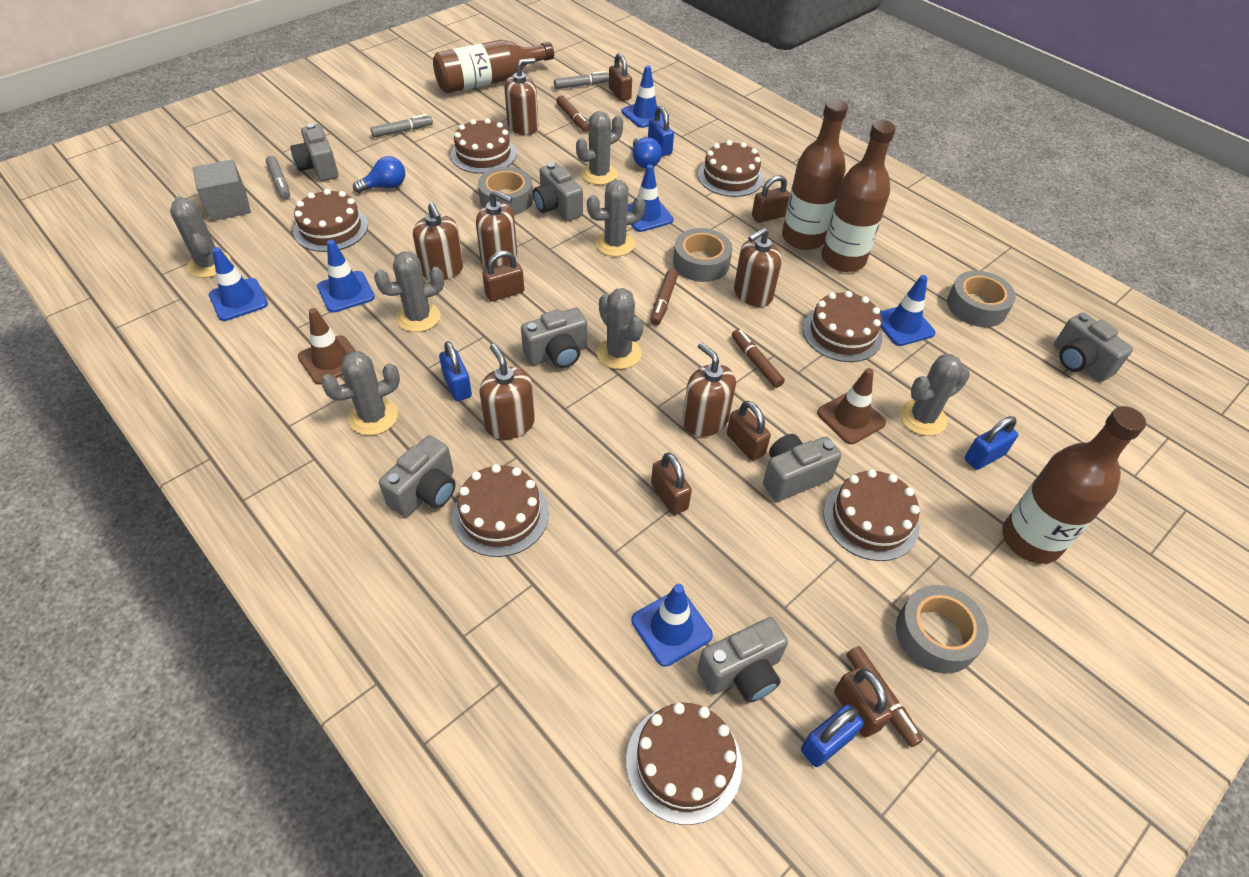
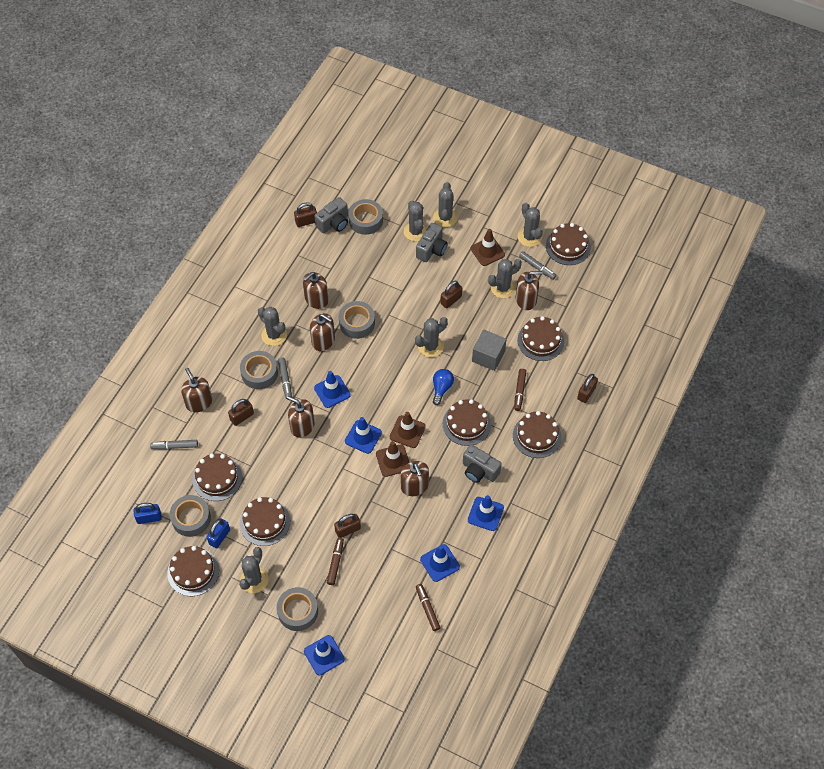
blue light bulb: 2 -> 1
blue padlock: 4 -> 2
blue traffic cone: 6 -> 5
brown bottle: 4 -> 0
brown marker: 4 -> 3
brown padlock: 6 -> 5
brown traffic cone: 2 -> 3
grey camera: 7 -> 3
grey tape: 4 -> 5

